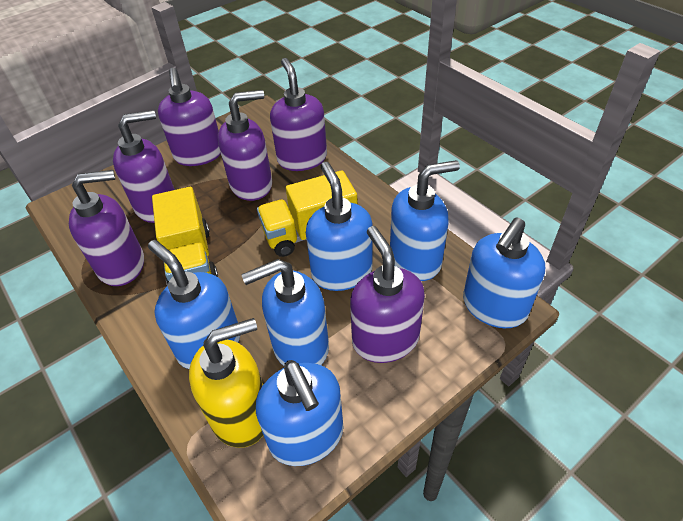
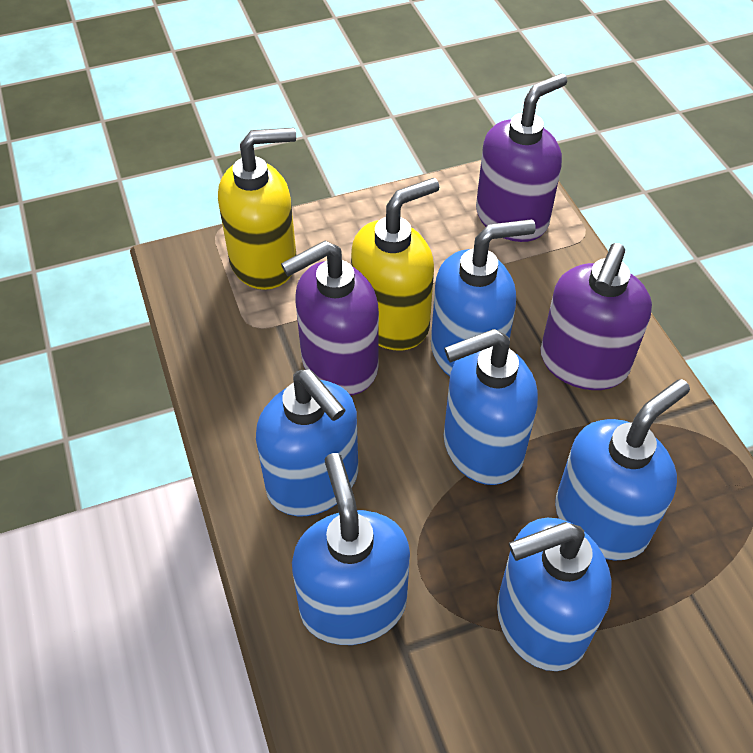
purple soap dispenser: 6 -> 3
yellow soap dispenser: 1 -> 2
yellow truck: 2 -> 0

